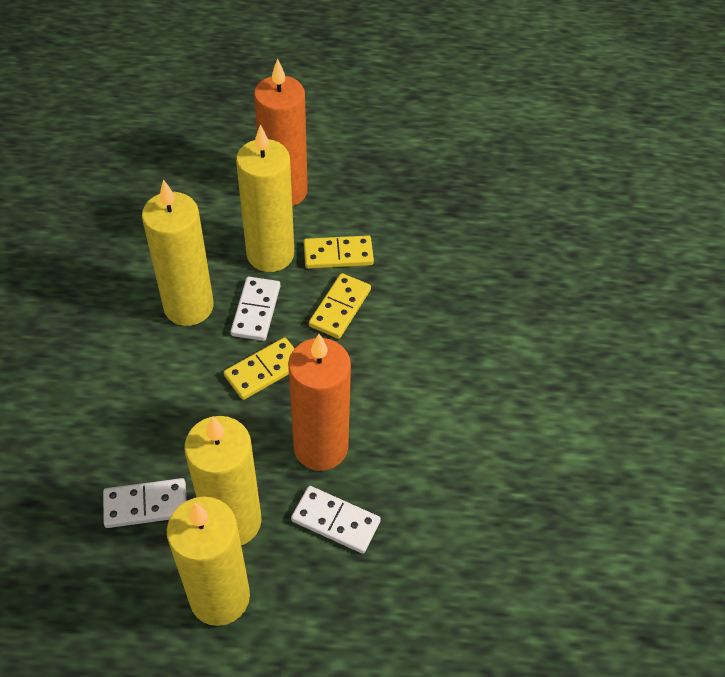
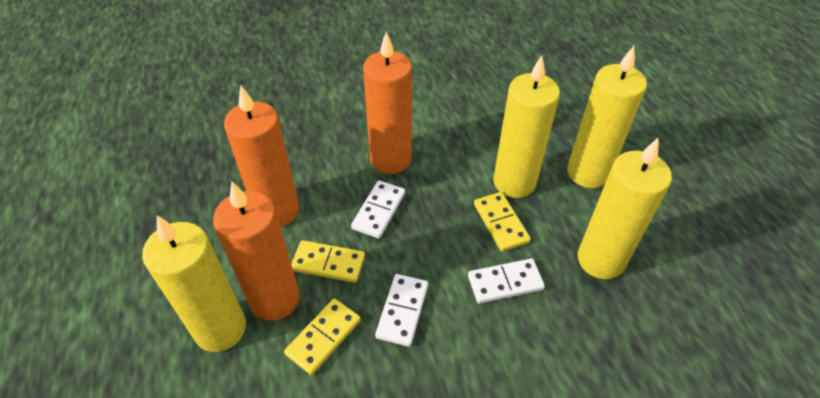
orange candle: 2 -> 3

